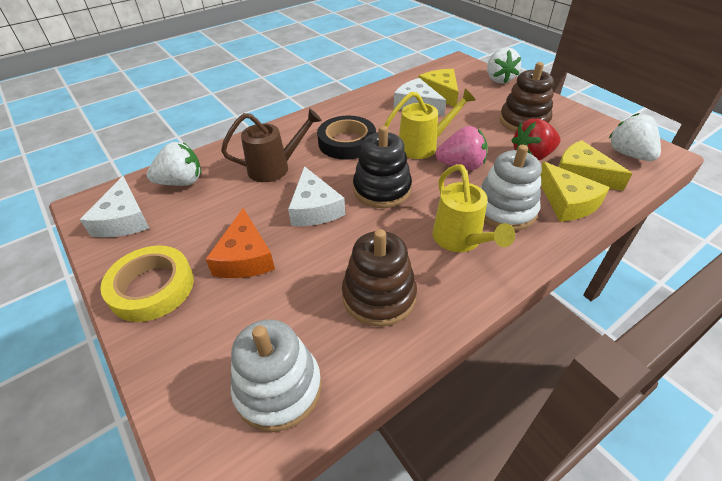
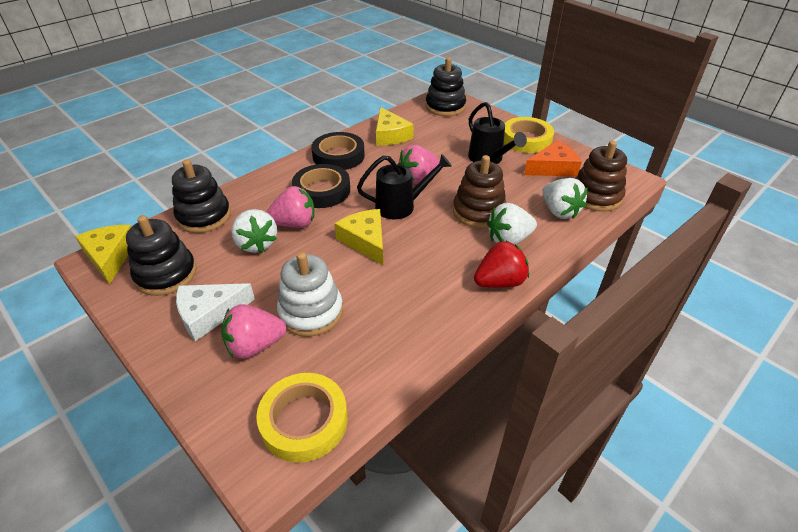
black stacking toy: 1 -> 3
black tape: 1 -> 2
black watering can: 0 -> 2
brown watering can: 1 -> 0
pink strawberry: 1 -> 3
white cheese: 3 -> 1
white stacking toy: 2 -> 1
yellow tape: 1 -> 2
yellow watering can: 2 -> 0

